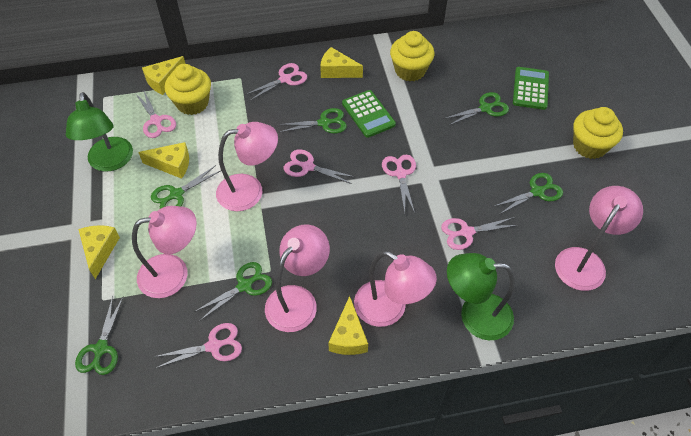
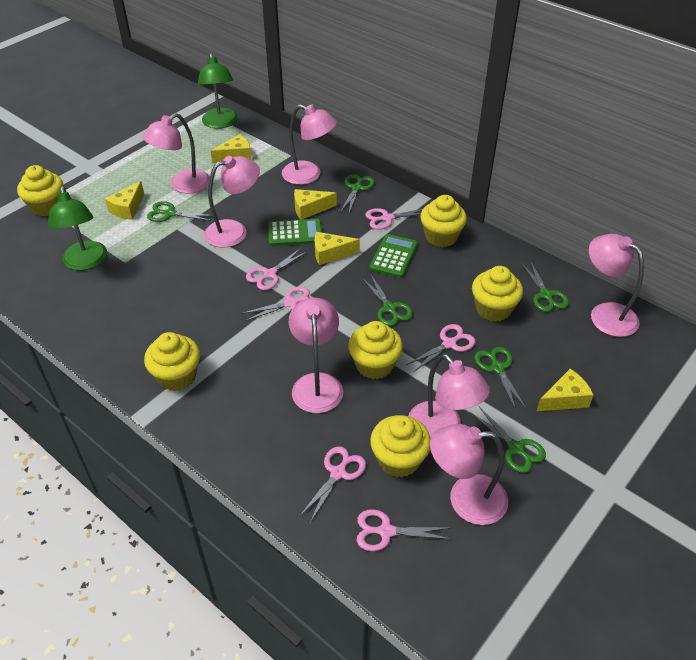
pink lamp: 5 -> 7
yellow cupcake: 3 -> 6

